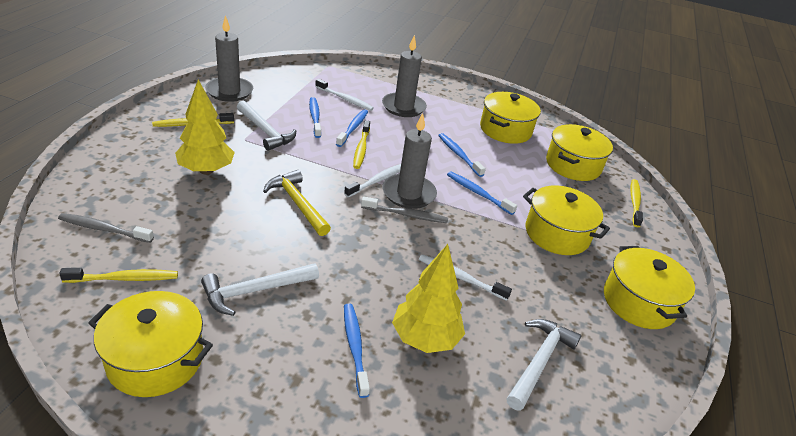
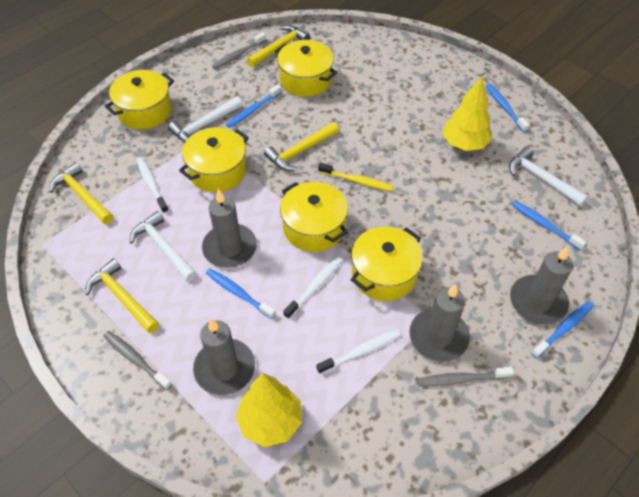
grey candle: 3 -> 4
grey toothbrush: 2 -> 3
yellow hammer: 1 -> 4
yellow toothbrush: 4 -> 1

